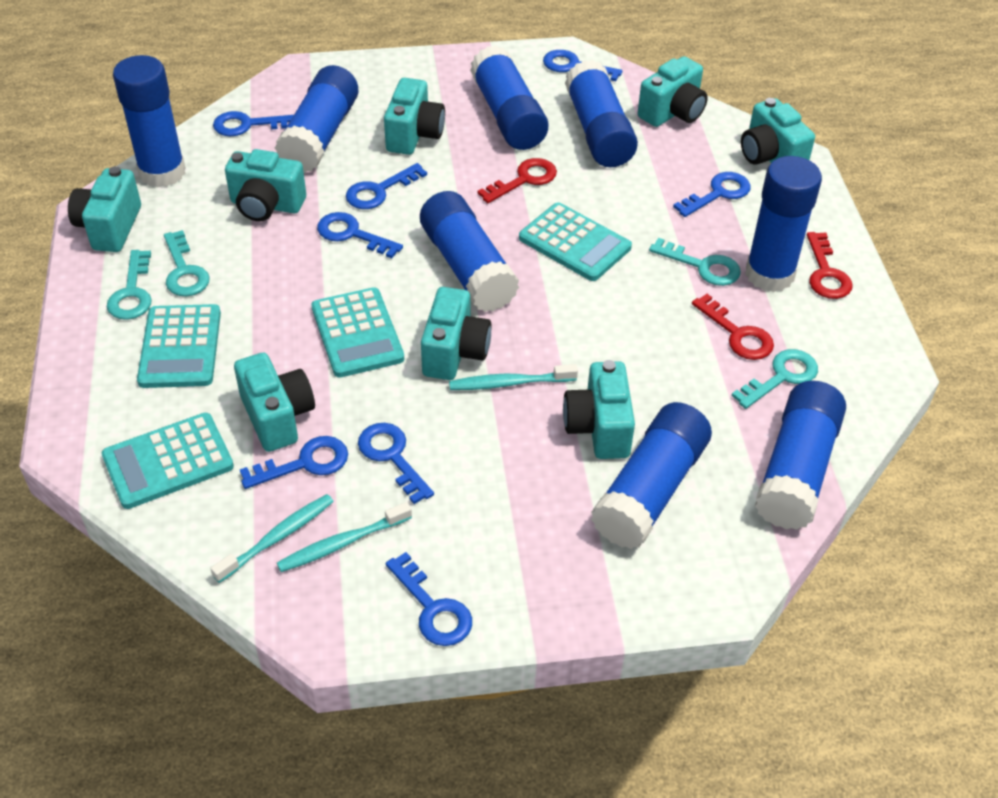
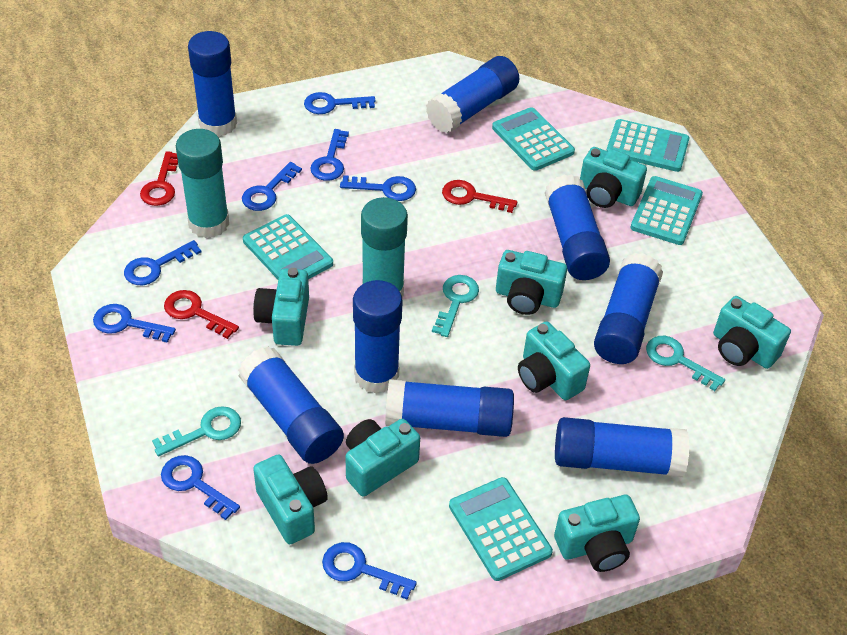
turquoise calculator: 4 -> 5
turquoise glue stick: 0 -> 2
turquoise key: 4 -> 3
turquoise toothbrush: 3 -> 0

